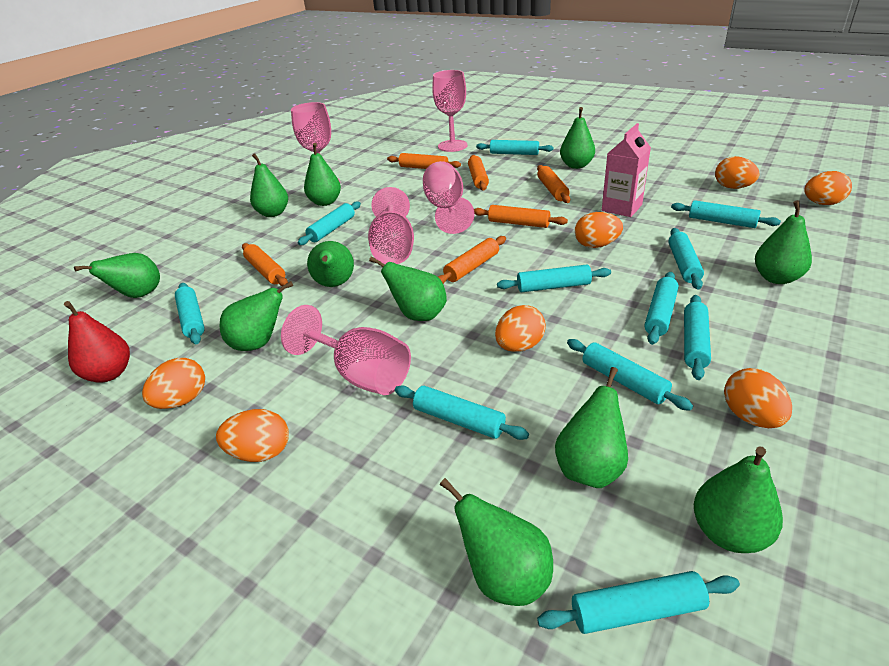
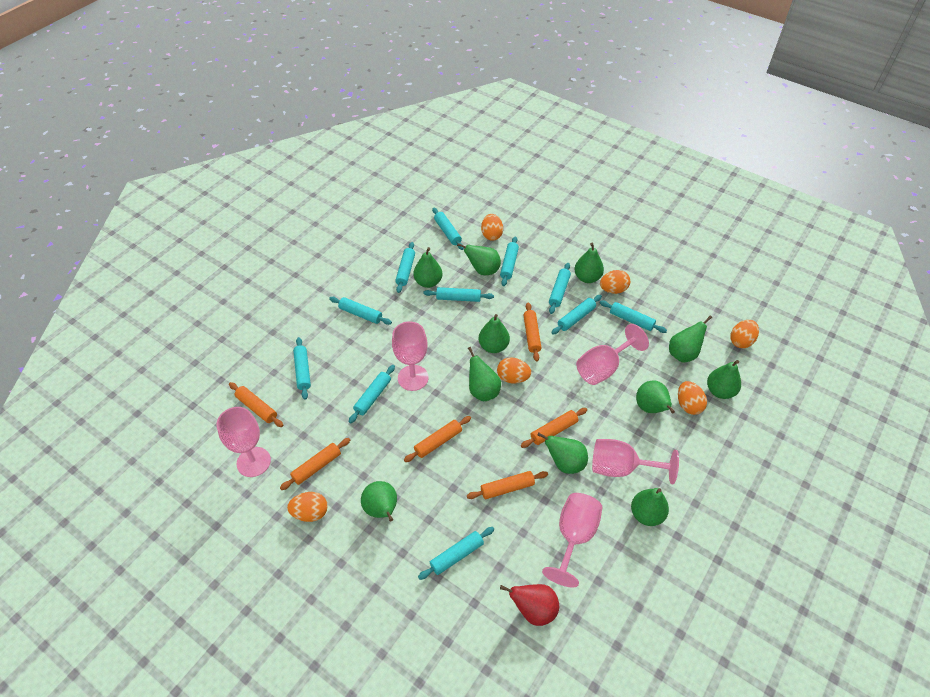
orange egg: 7 -> 6
pink carton: 1 -> 0

